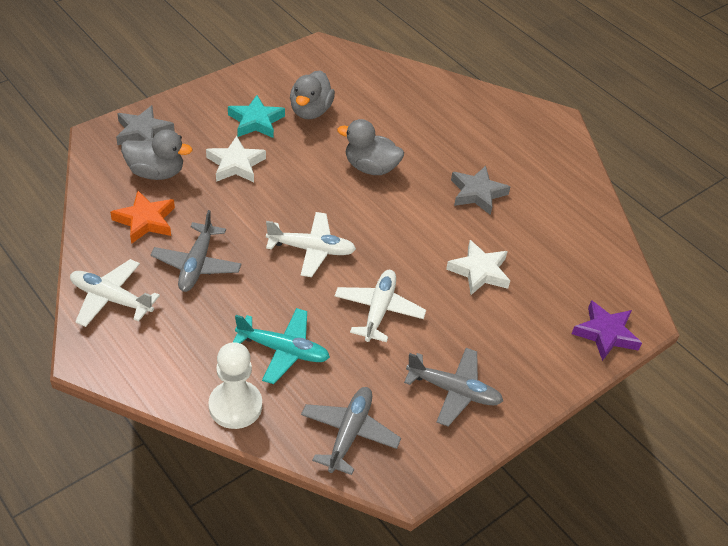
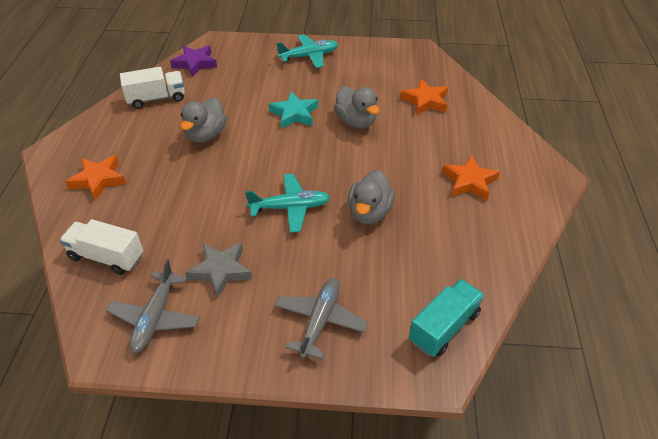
grey plane: 3 -> 2
grey star: 2 -> 1
orange star: 1 -> 3
turquoise plane: 1 -> 2
turquoise truck: 0 -> 1
white pawn: 1 -> 0
white plane: 3 -> 0
white star: 2 -> 0
white truck: 0 -> 2

